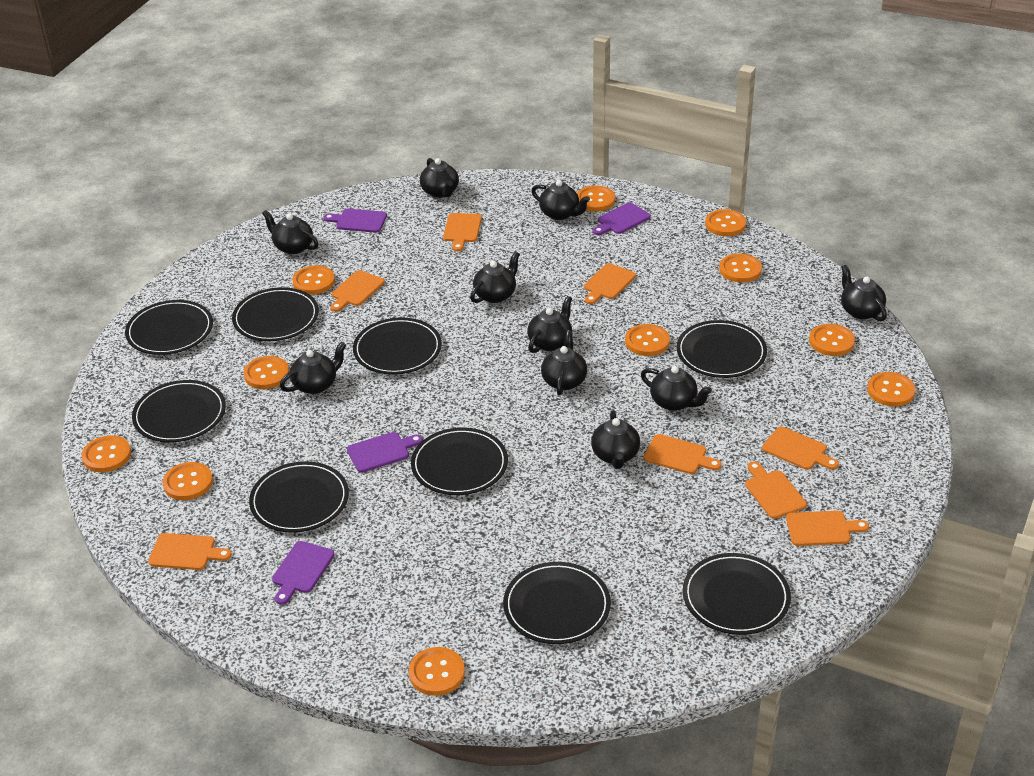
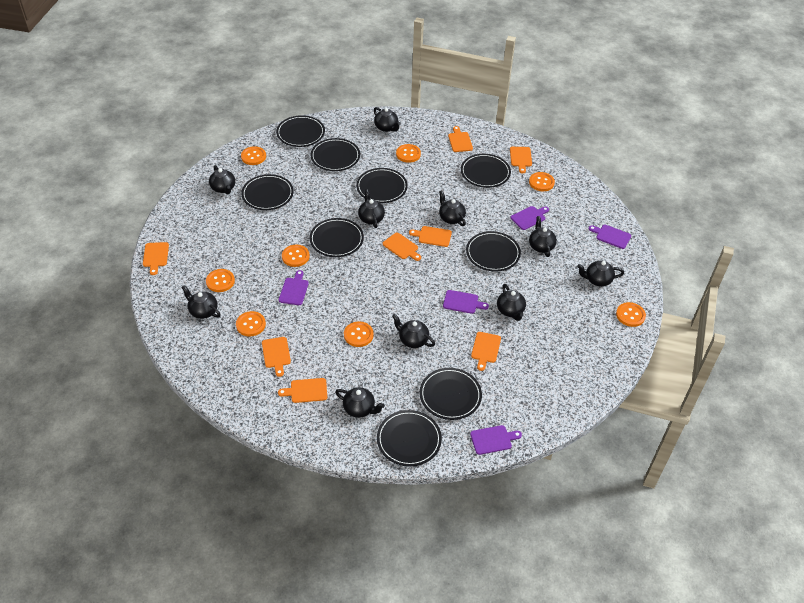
orange button: 11 -> 8
purple cutting board: 4 -> 5

